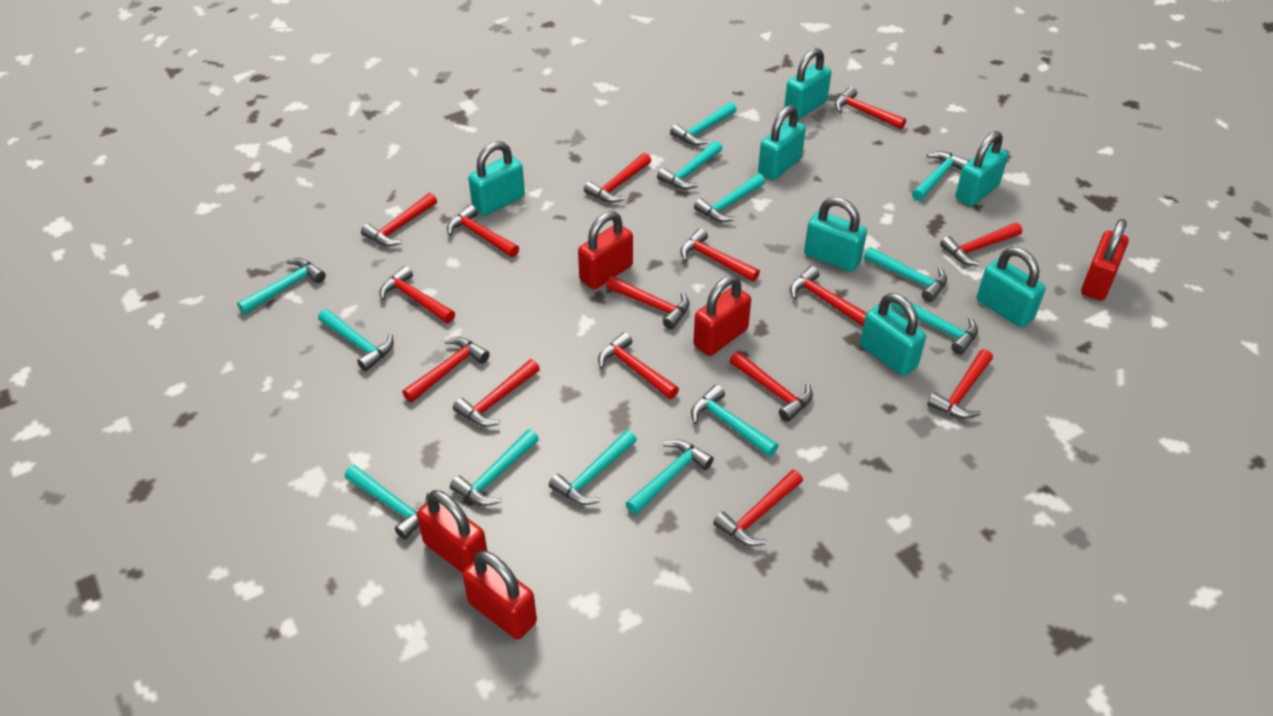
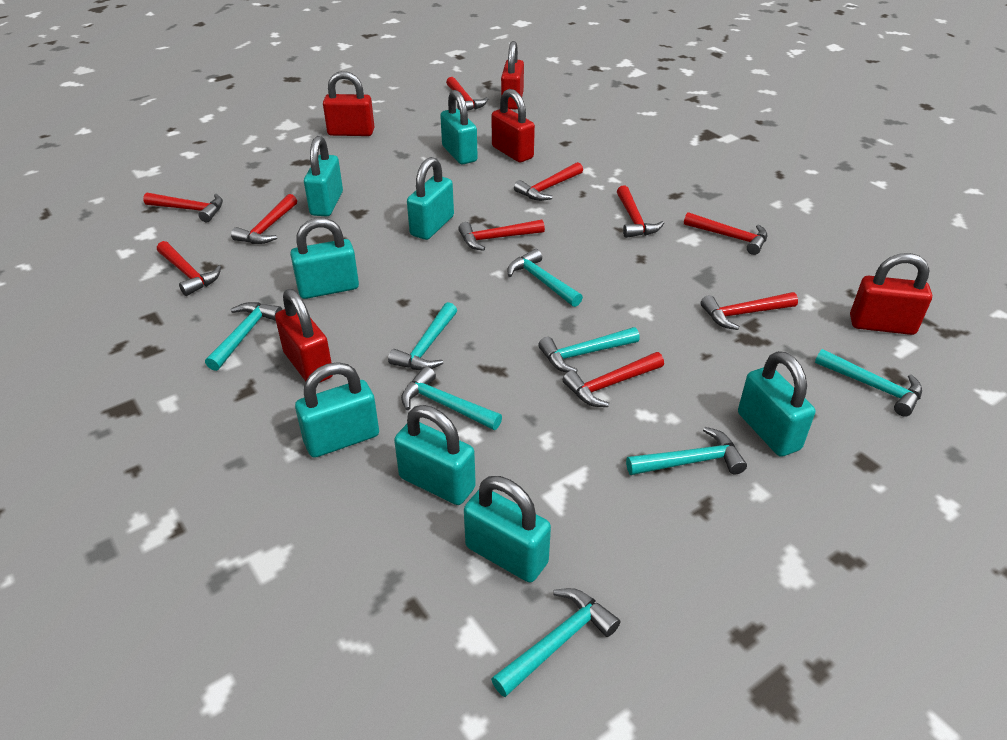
red hammer: 15 -> 10
turquoise hammer: 13 -> 8
turquoise padlock: 7 -> 8

